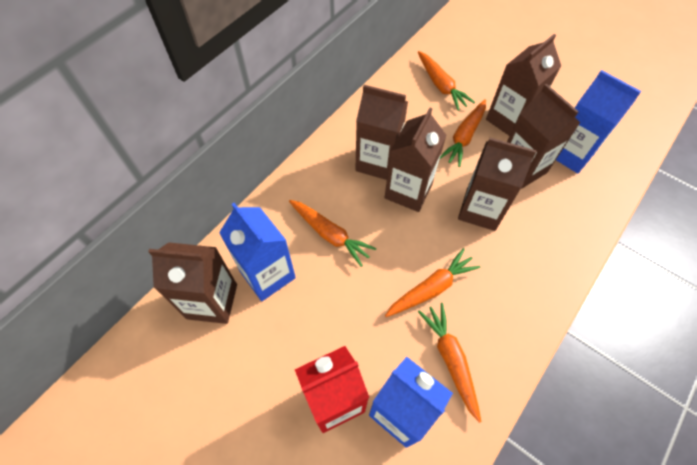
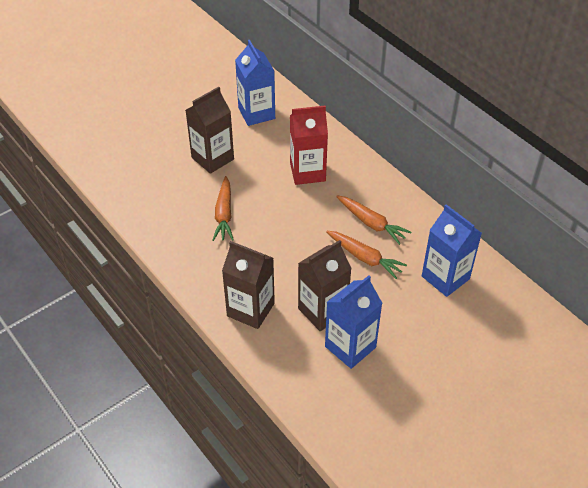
brown carton: 6 -> 3
orange carrot: 5 -> 3

